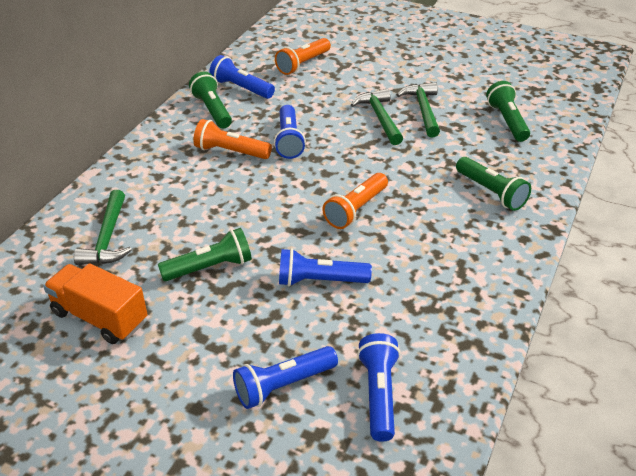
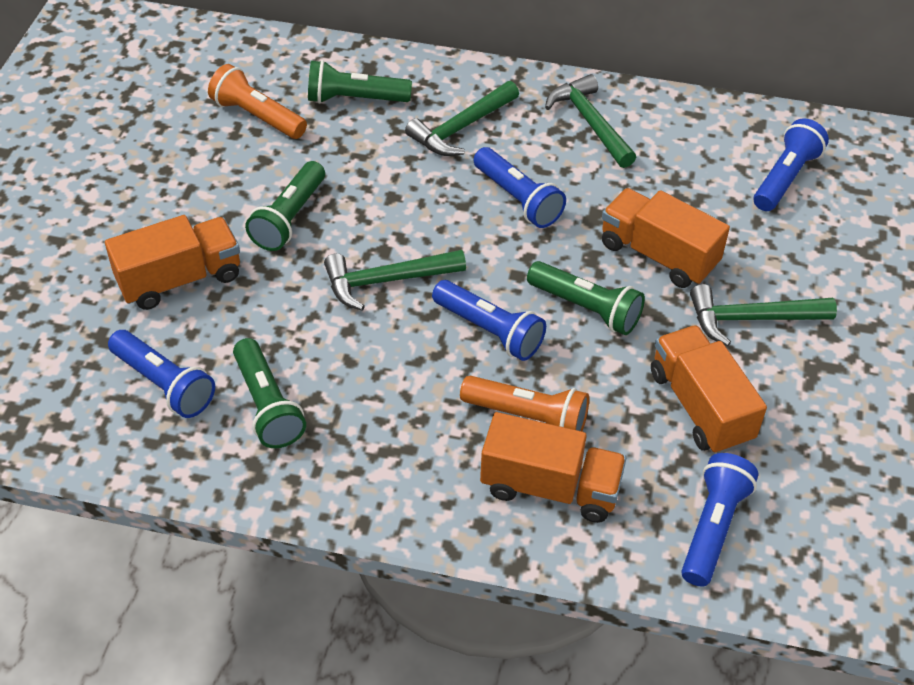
green hammer: 3 -> 4
orange flashlight: 3 -> 2
orange truck: 1 -> 4

